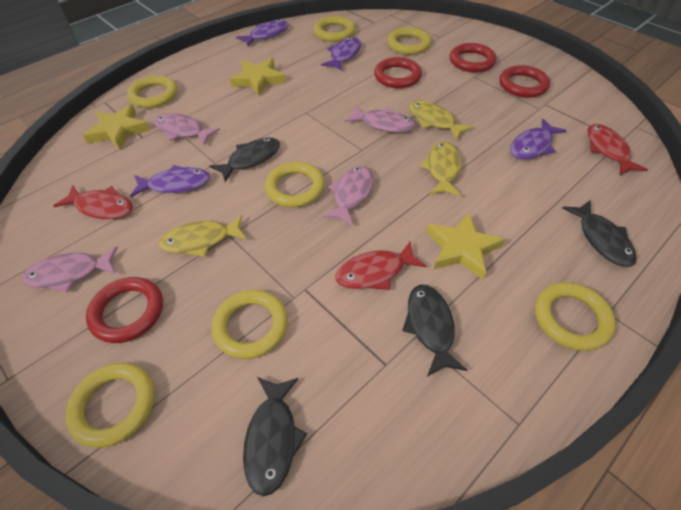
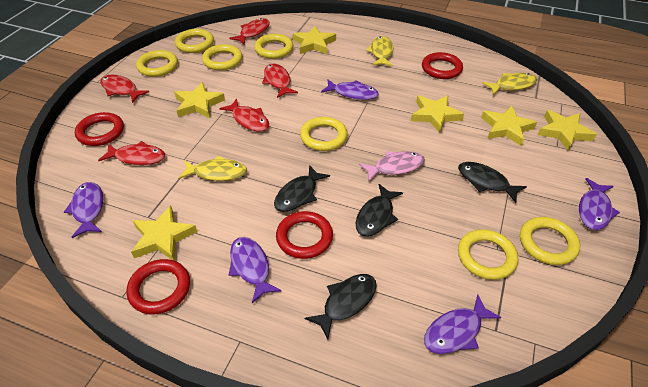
pink fish: 4 -> 1
purple fish: 4 -> 5
red fish: 3 -> 5
yellow star: 3 -> 6

